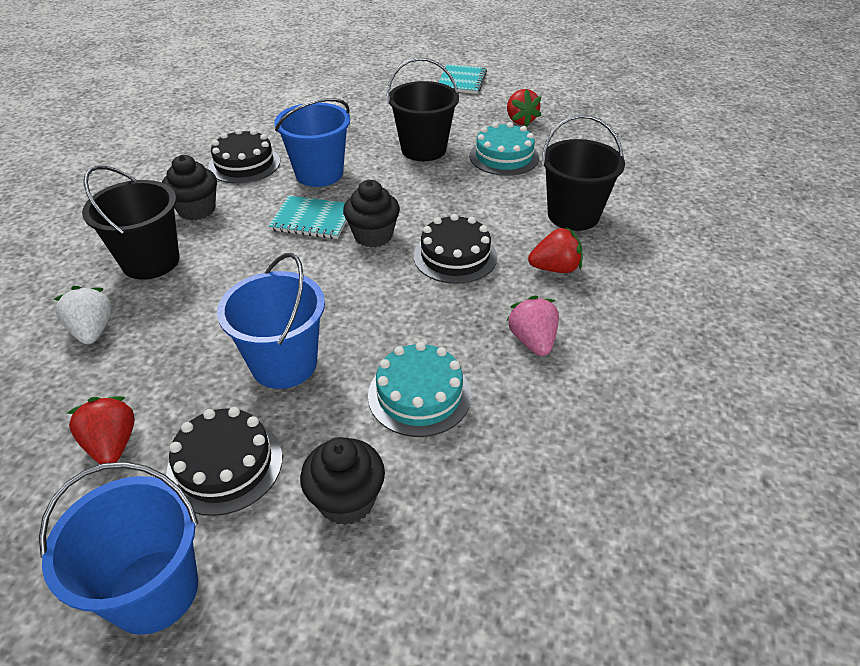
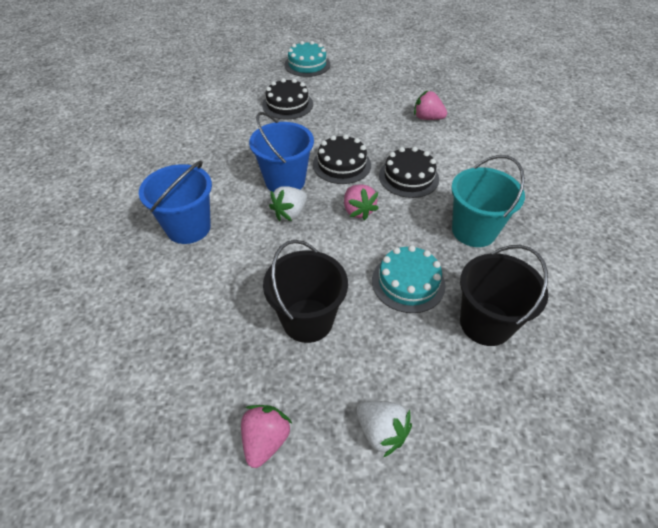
black bucket: 3 -> 2
black cupcake: 3 -> 0
blue bucket: 3 -> 2
pink strawberry: 1 -> 3
red strawberry: 3 -> 0
turquoise bucket: 0 -> 1
turquoise notebook: 2 -> 0
white strawberry: 1 -> 2

